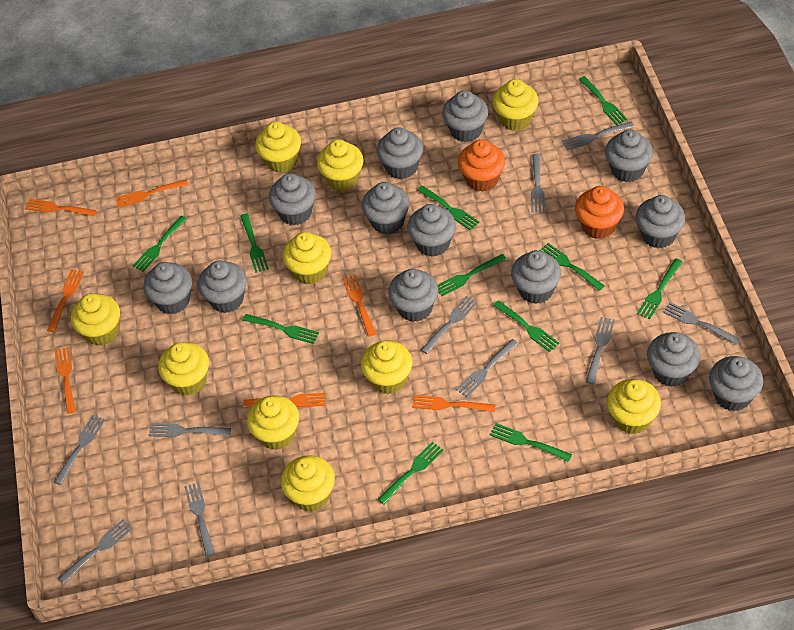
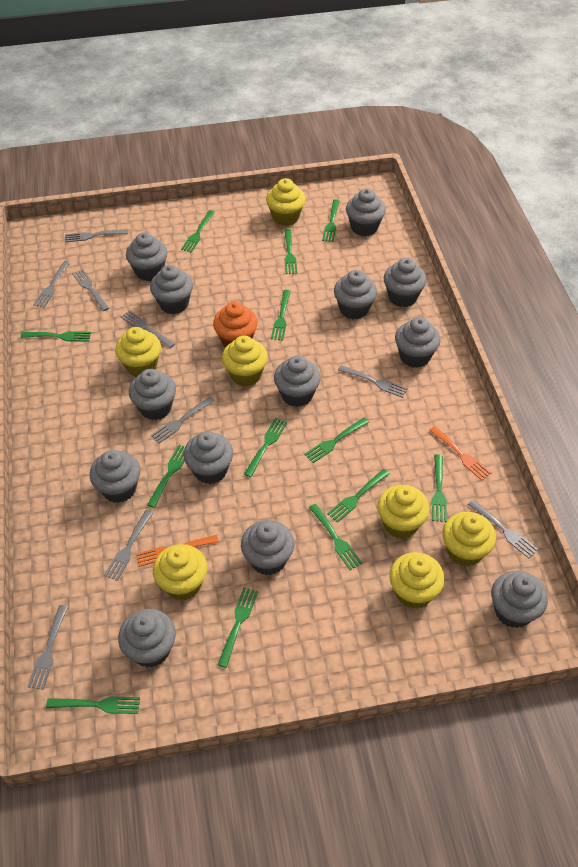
green fork: 11 -> 13
grey fork: 10 -> 9
orange cupcake: 2 -> 1
orange fork: 7 -> 2
yellow cupcake: 10 -> 7

